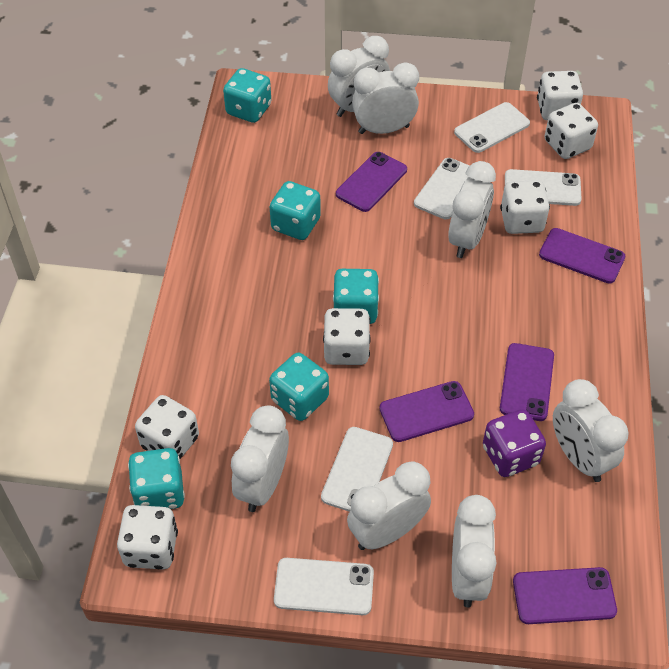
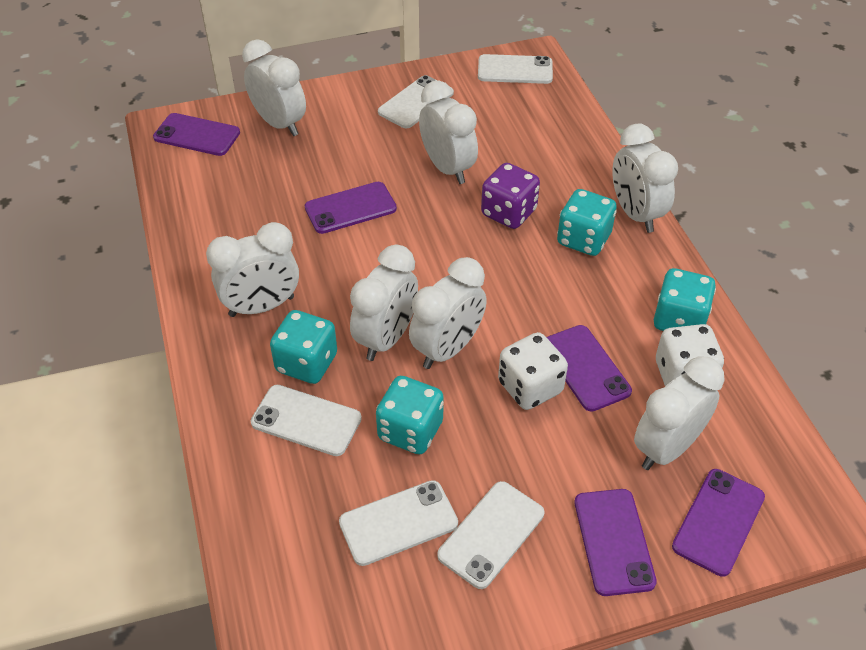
turquoise dice: 5 -> 4
white dice: 6 -> 2

